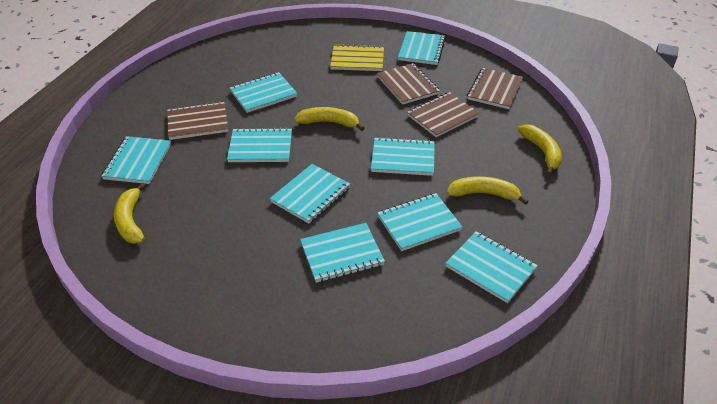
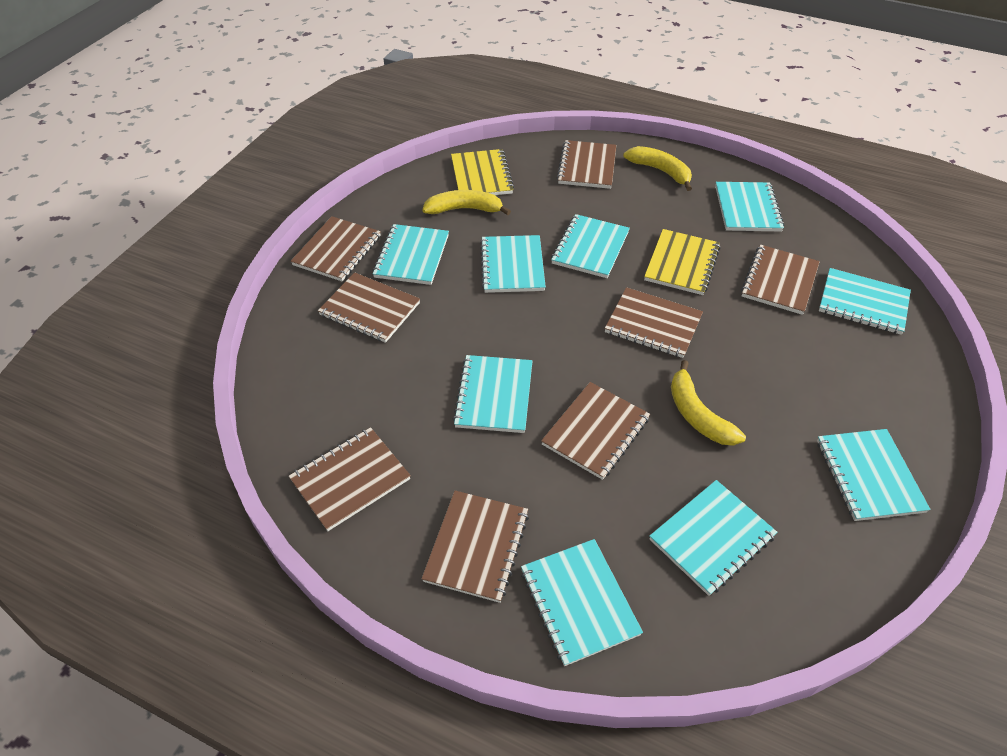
brown notebook: 4 -> 8
yellow banana: 4 -> 3
yellow notebook: 1 -> 2

